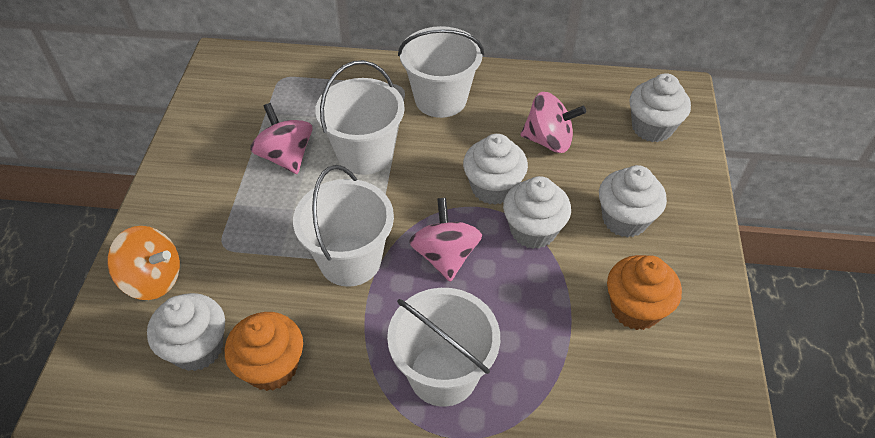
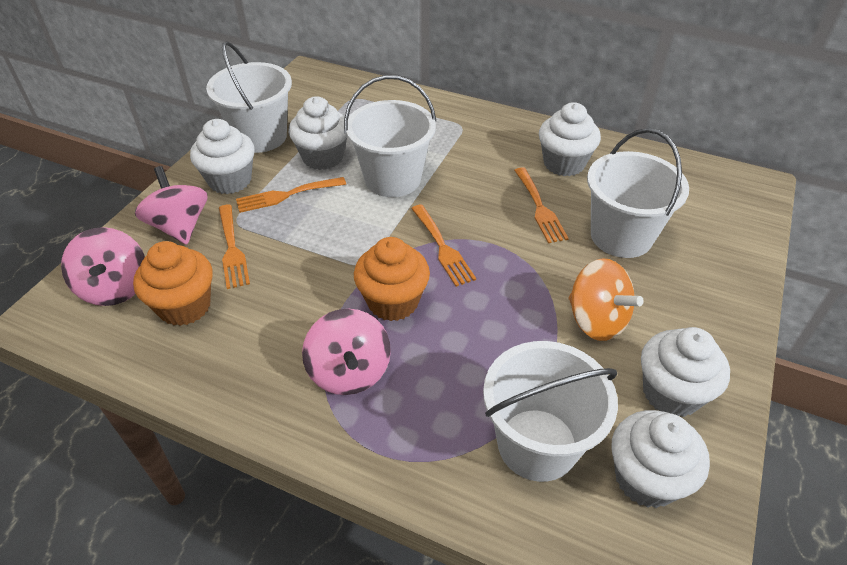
orange fork: 0 -> 4

